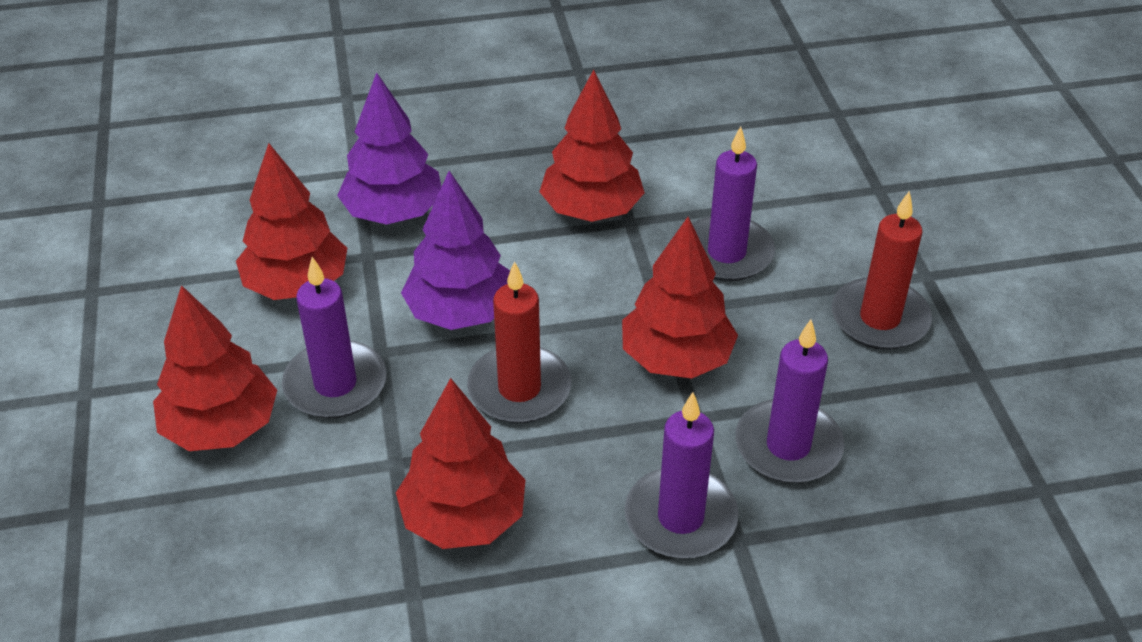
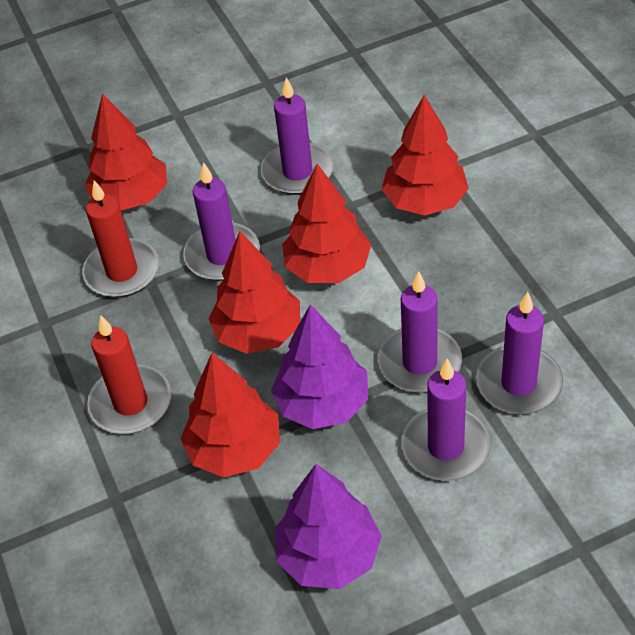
purple candle: 4 -> 5

